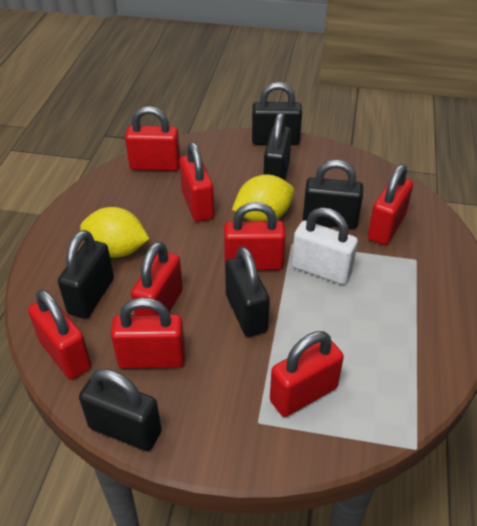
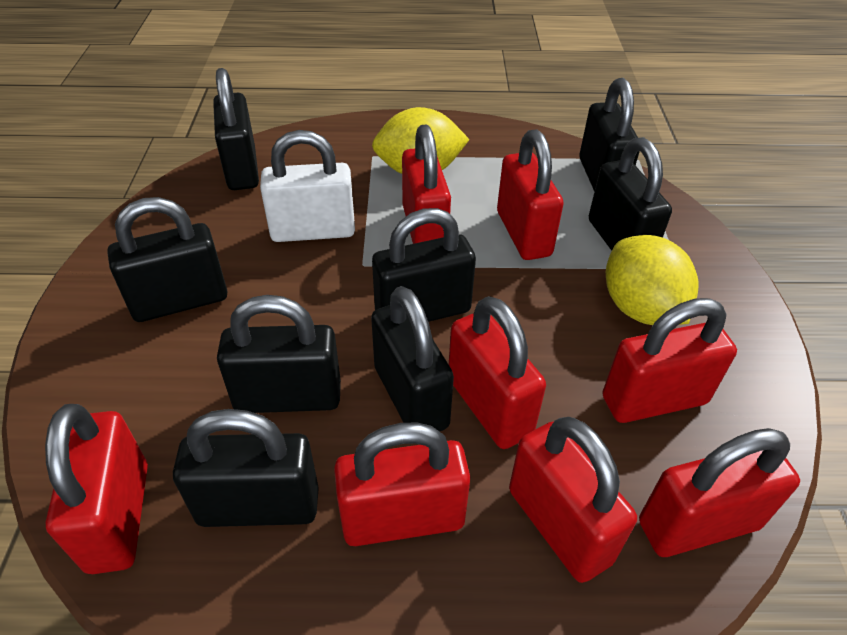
black padlock: 6 -> 8

